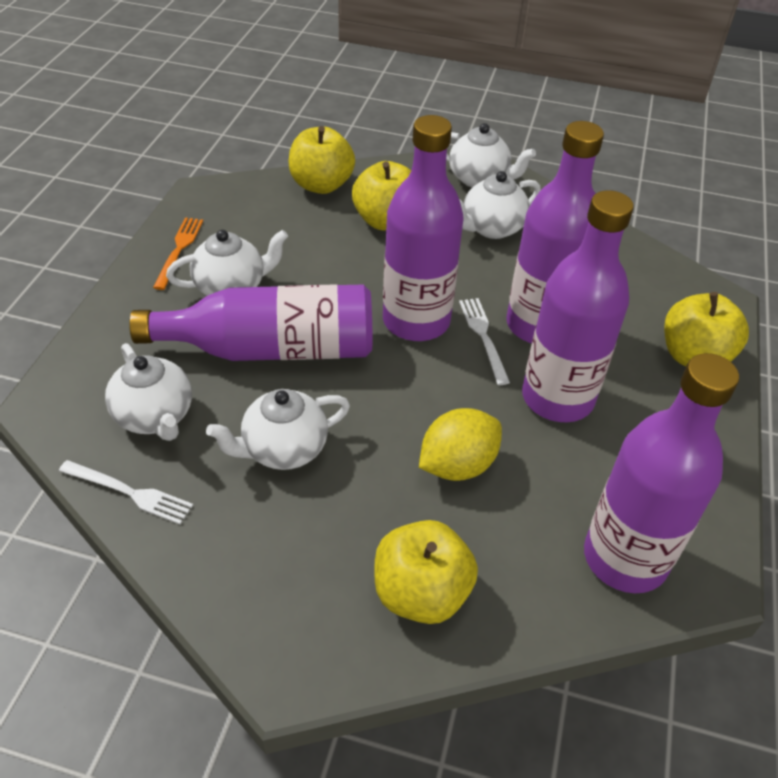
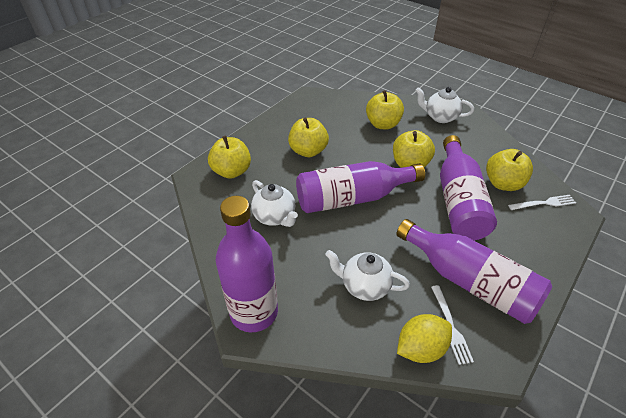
orange fork: 1 -> 0
purple bottle: 5 -> 4
white teapot: 5 -> 3
yellow apple: 4 -> 5

